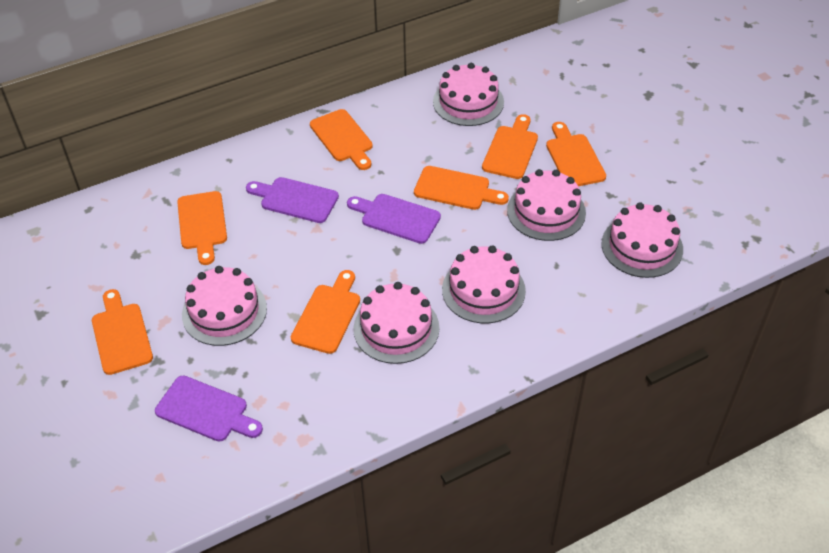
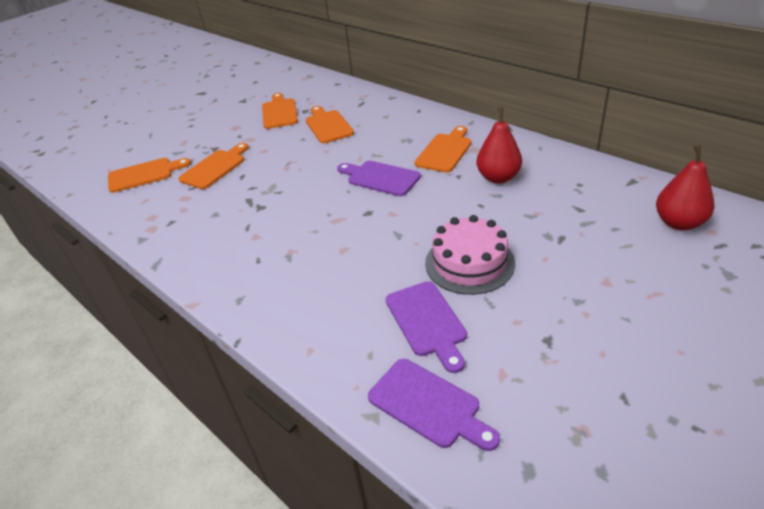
orange cutting board: 7 -> 5
pink cake: 6 -> 1
red pear: 0 -> 2

